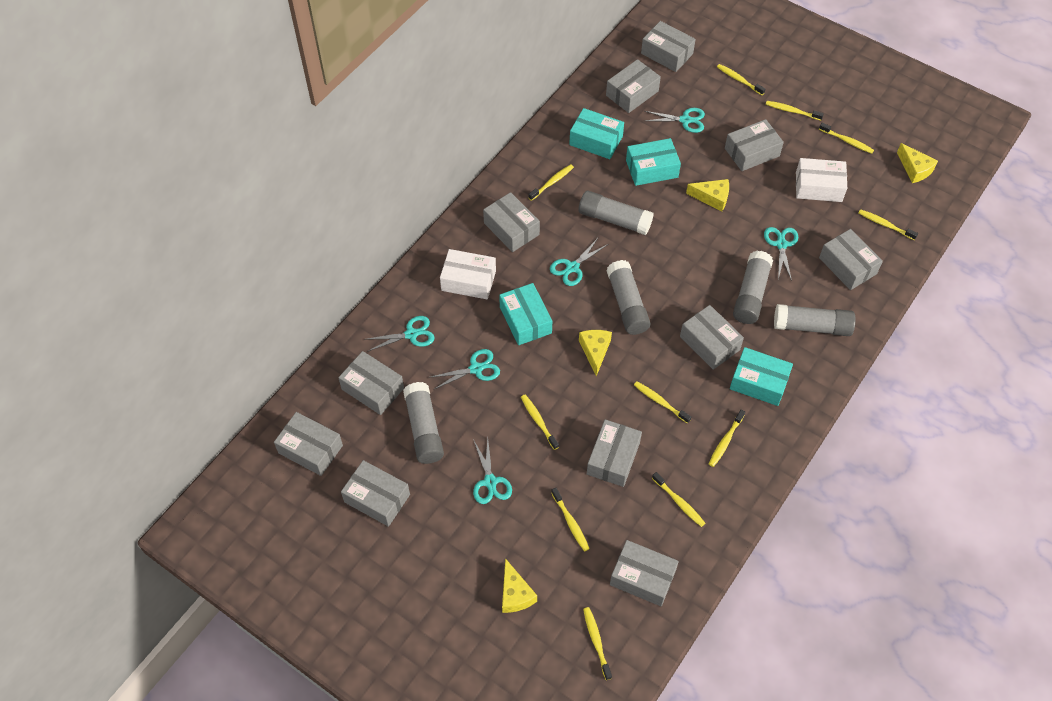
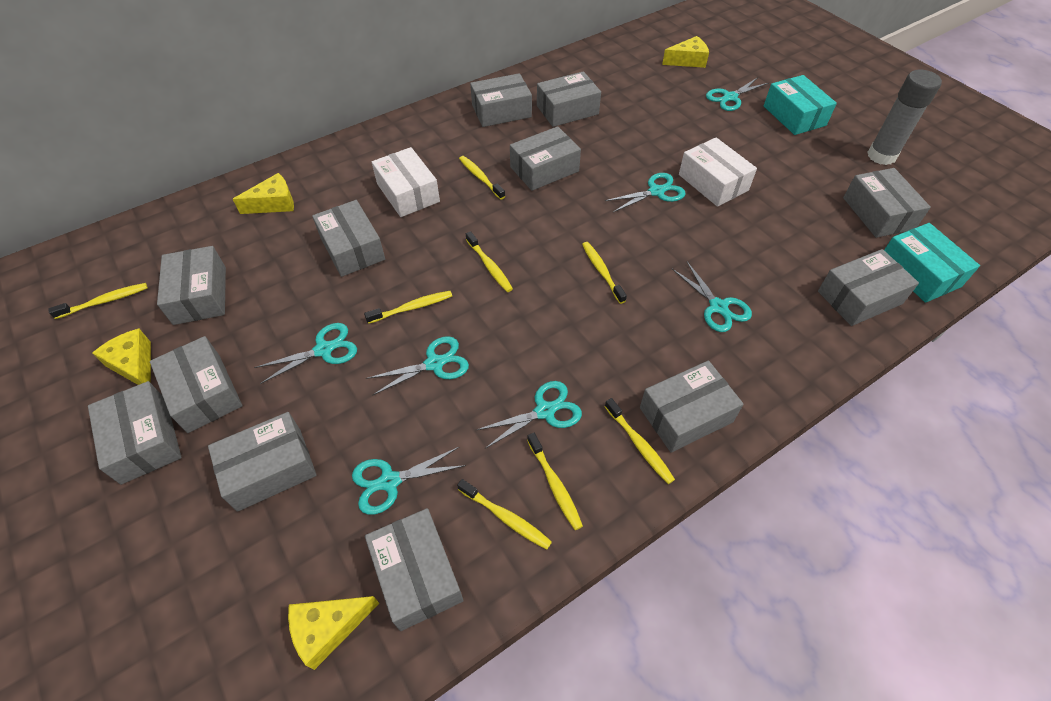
grey box: 11 -> 12
grey glue stick: 5 -> 1
turquoise box: 4 -> 2
turquoise scissors: 6 -> 7
yellow toothbrush: 11 -> 8

